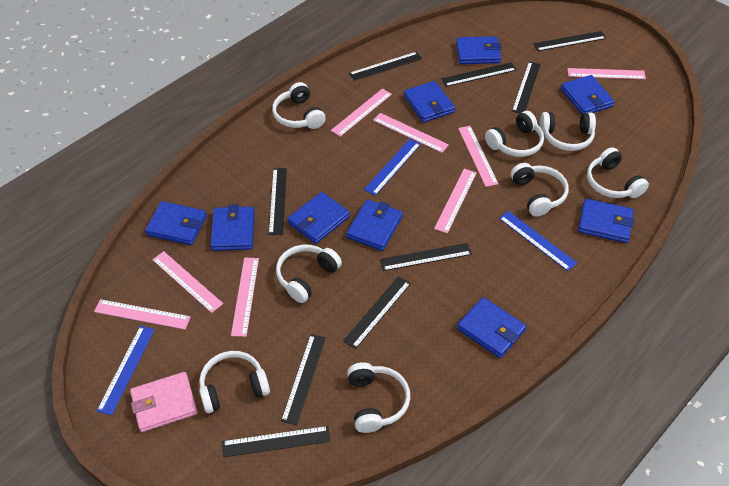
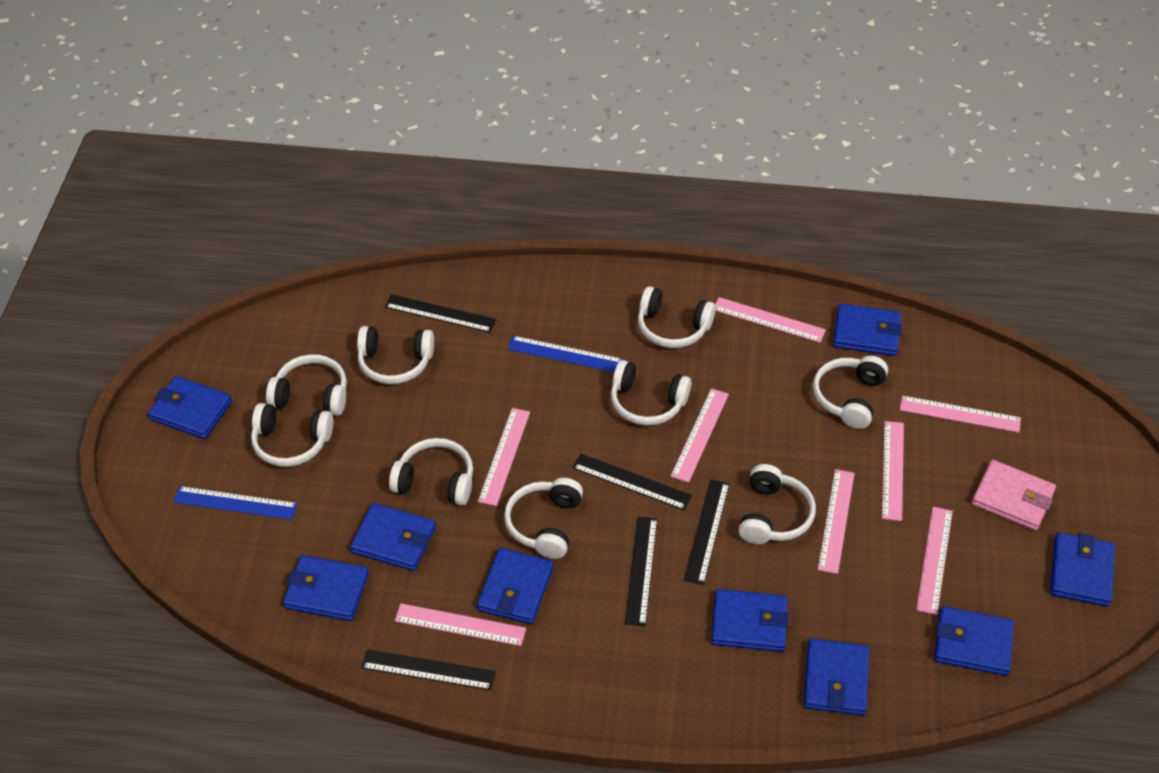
black ruler: 9 -> 5
blue ruler: 3 -> 2
white headphones: 8 -> 9

